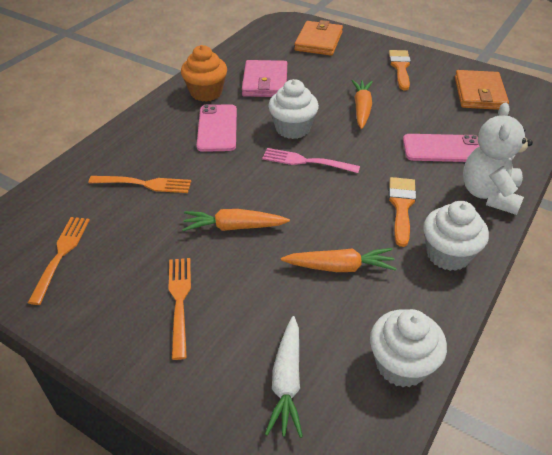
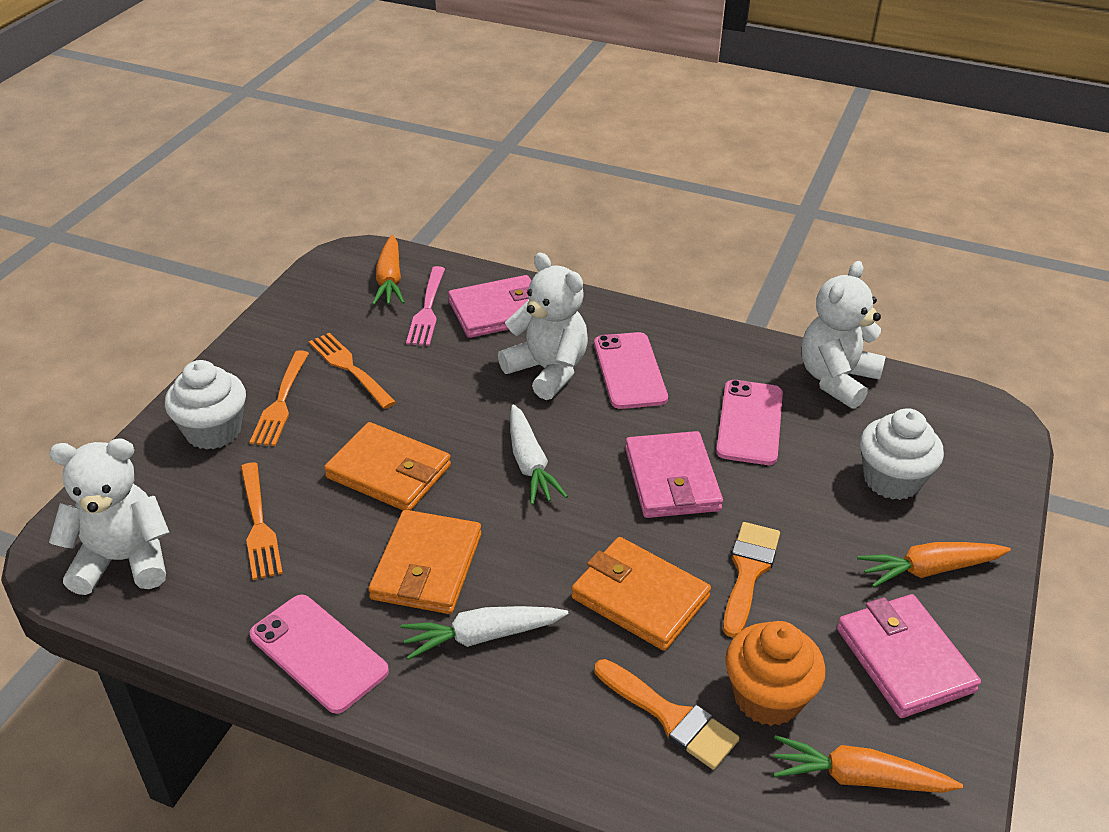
orange wallet: 2 -> 3
pink phone: 2 -> 3
pink wallet: 1 -> 3
white carrot: 1 -> 2
white cupcake: 3 -> 2
white teddy bear: 1 -> 3

